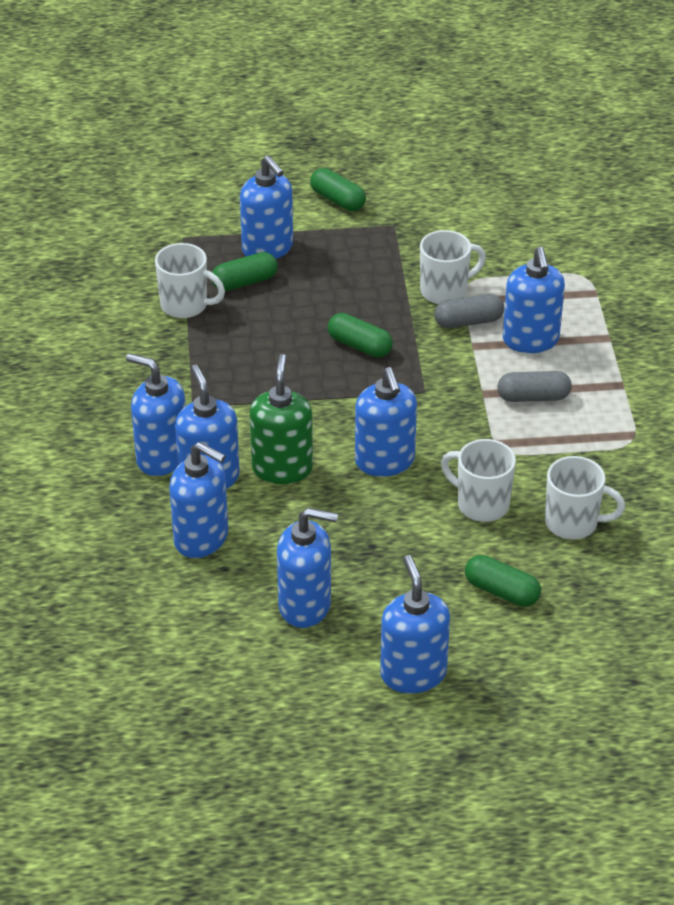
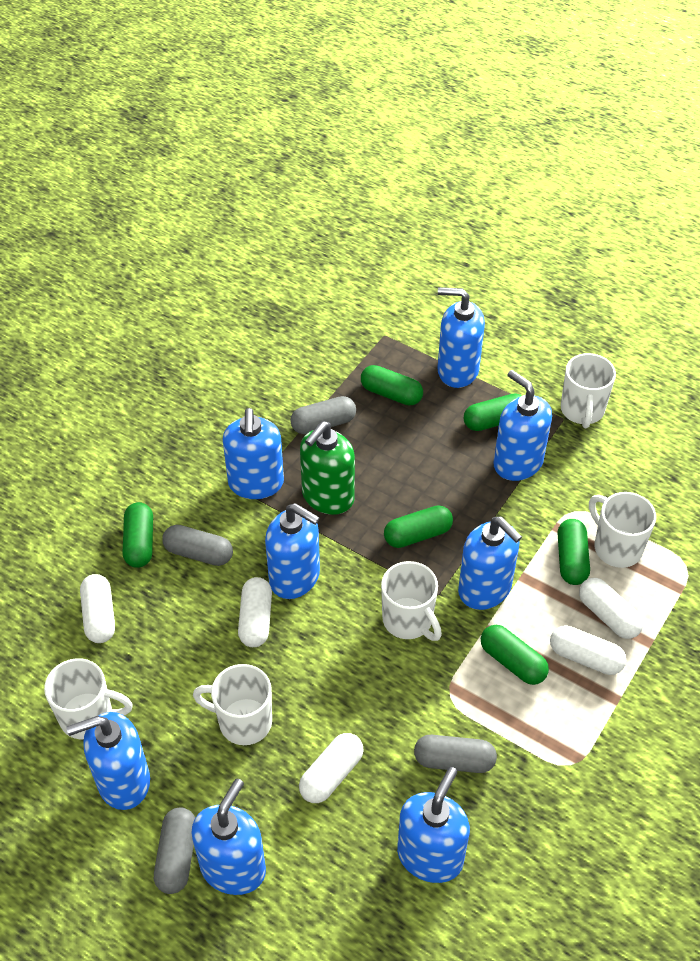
green capsule: 4 -> 6
grey capsule: 2 -> 4
white capsule: 0 -> 5
white mug: 4 -> 5

